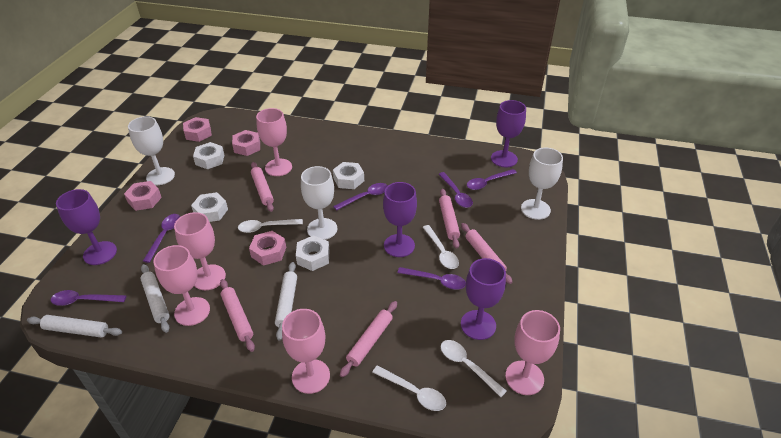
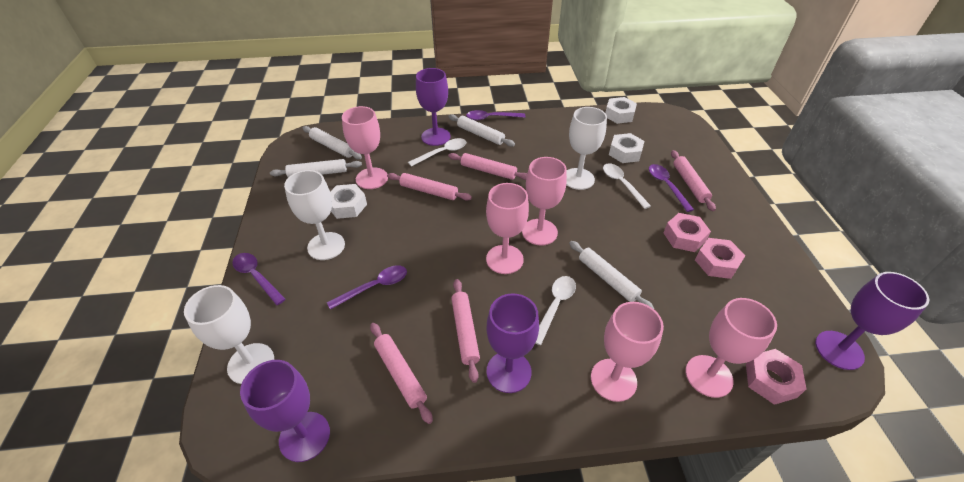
pink nut: 4 -> 3
purple spoon: 6 -> 4
white nut: 4 -> 3
white rolling pin: 3 -> 4
white spoon: 4 -> 3

